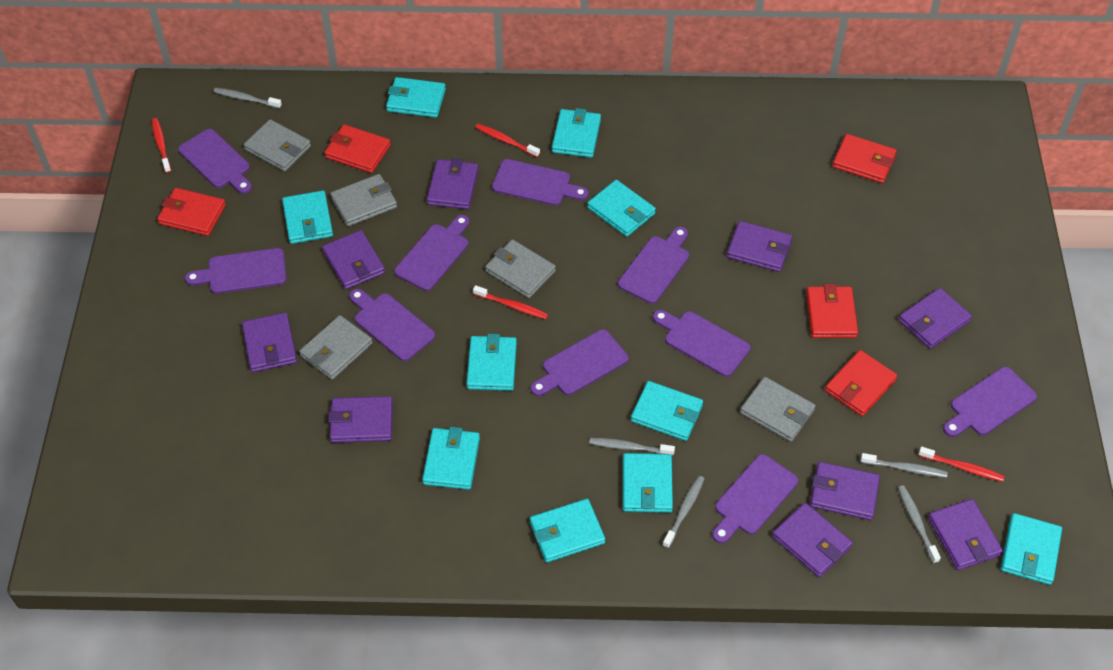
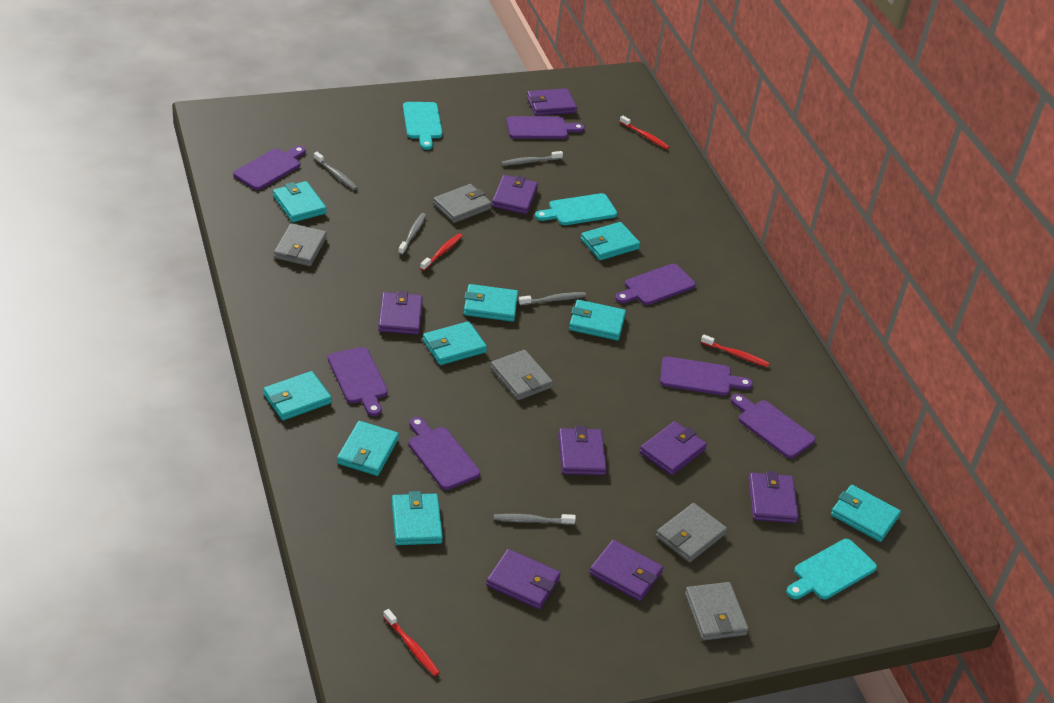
purple cutting board: 10 -> 7
purple wallet: 9 -> 8
red wallet: 5 -> 0
turquoise cutting board: 0 -> 3
turquoise wallet: 10 -> 9

